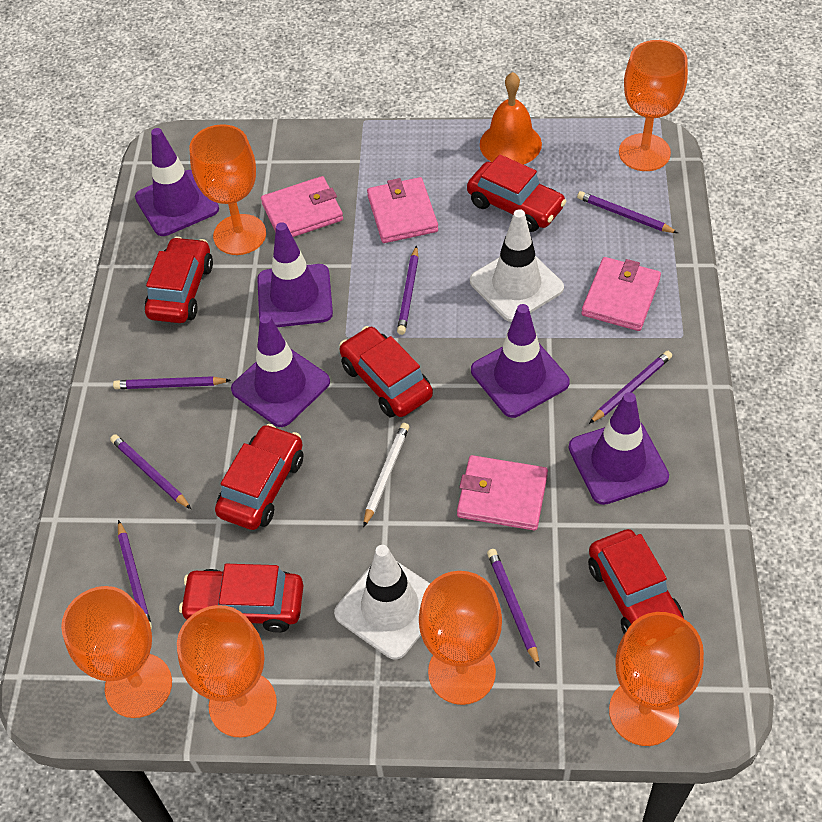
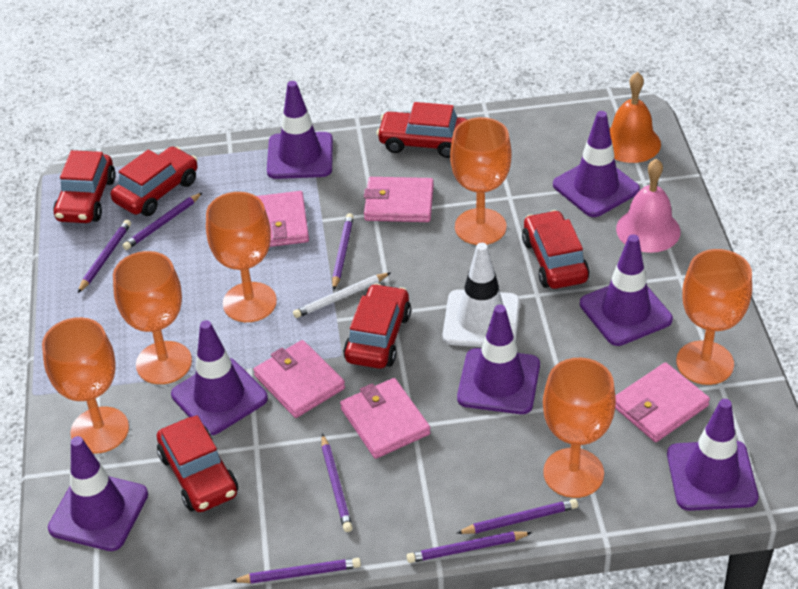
pink bell: 0 -> 1
pink wallet: 4 -> 5
purple traffic cone: 5 -> 7
white traffic cone: 2 -> 1

